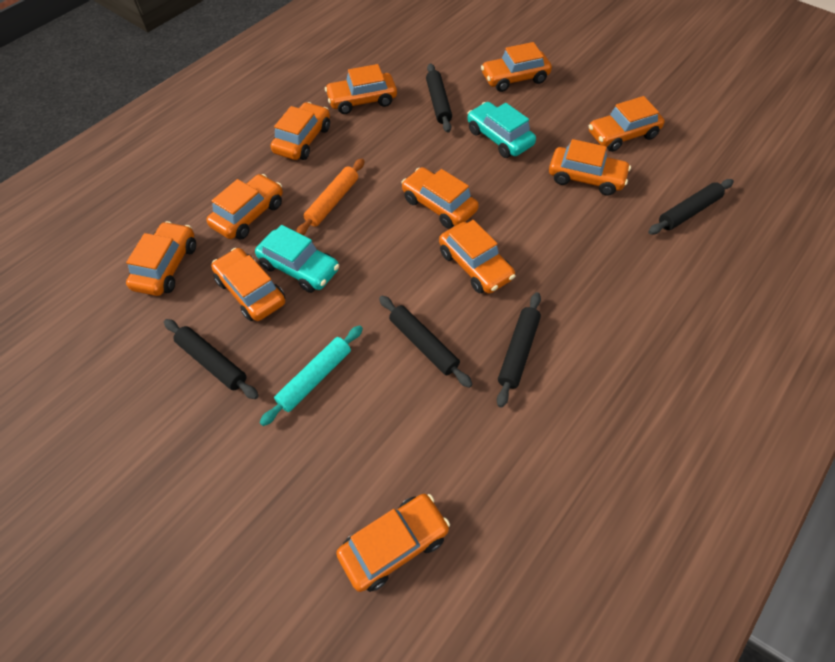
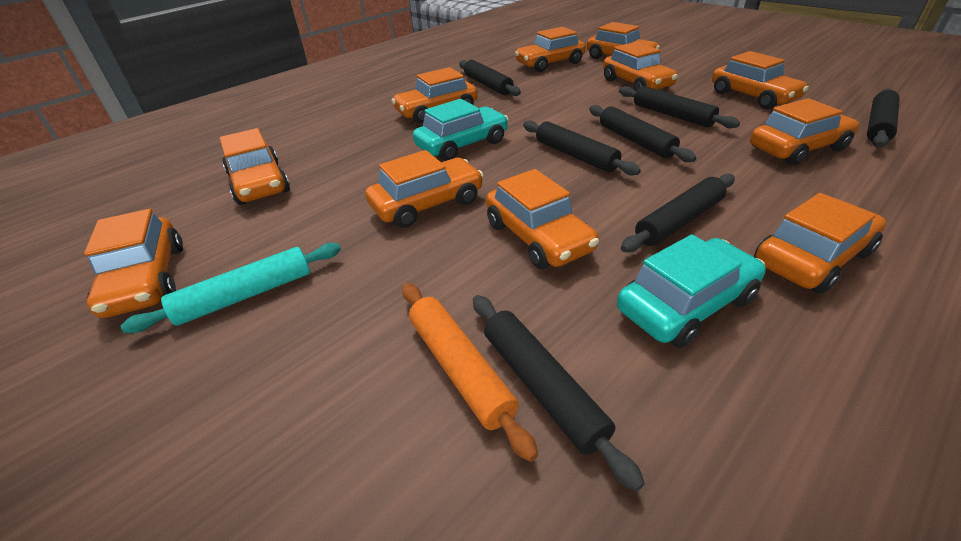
black rolling pin: 5 -> 7

